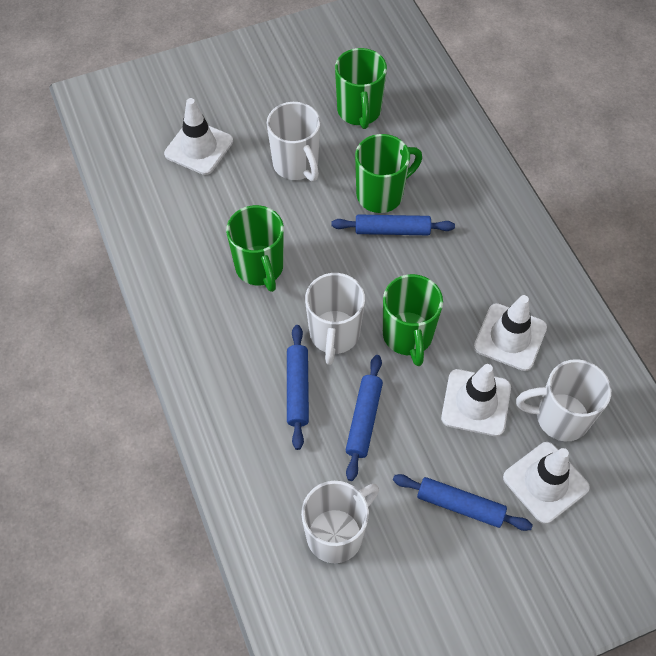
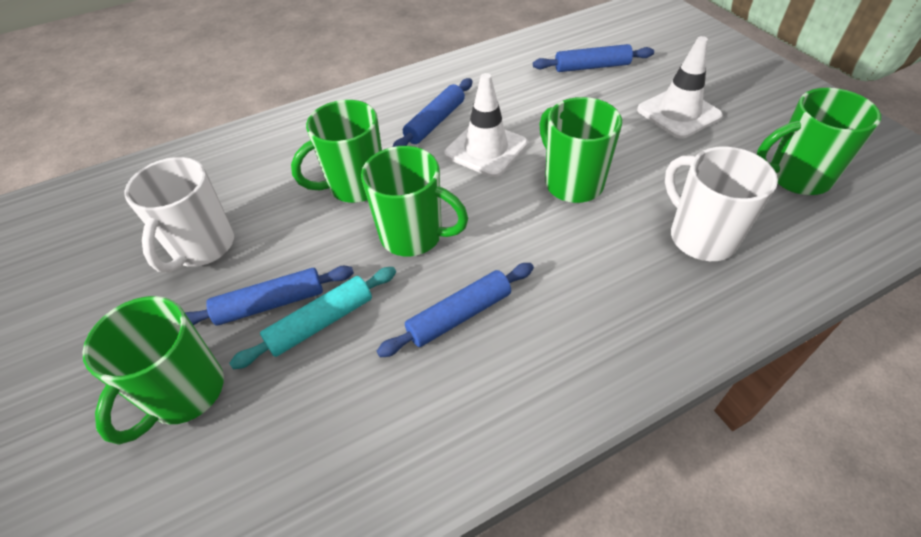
green mug: 4 -> 5
turquoise rolling pin: 0 -> 1
white mug: 4 -> 2
white traffic cone: 4 -> 2

